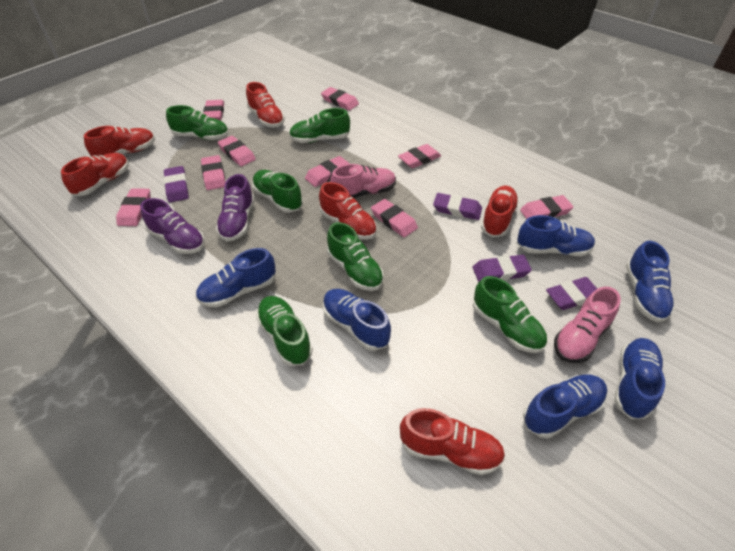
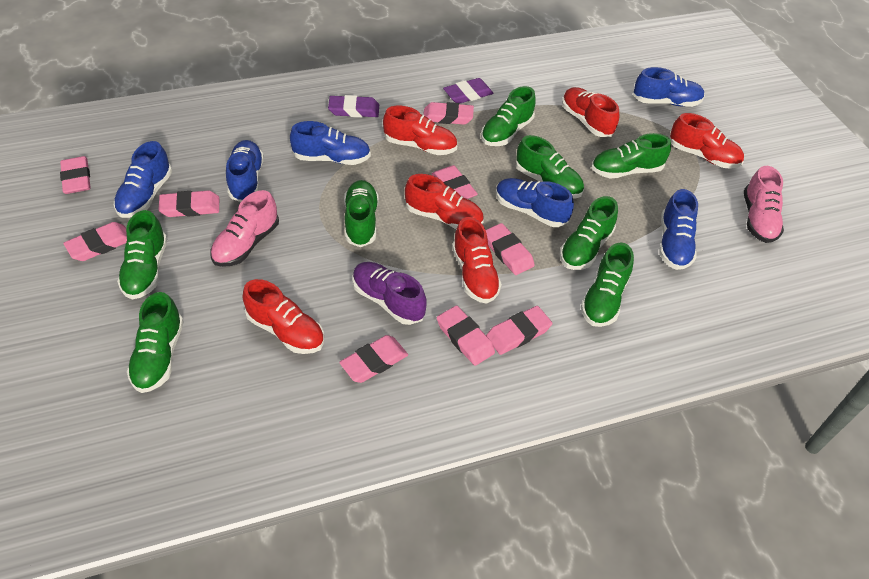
green shoe: 6 -> 8
purple eraser: 4 -> 2
purple shoe: 2 -> 1

